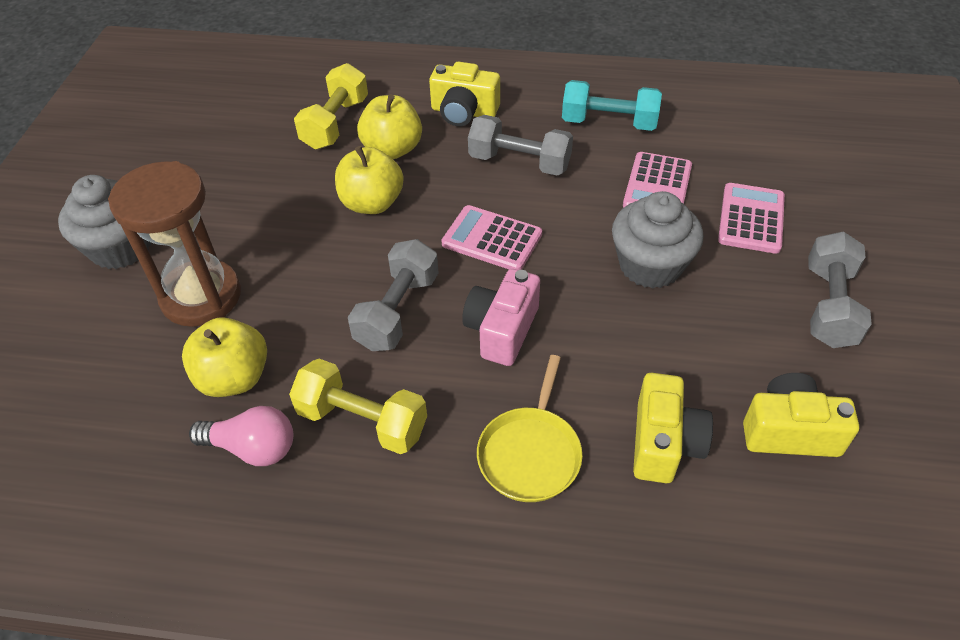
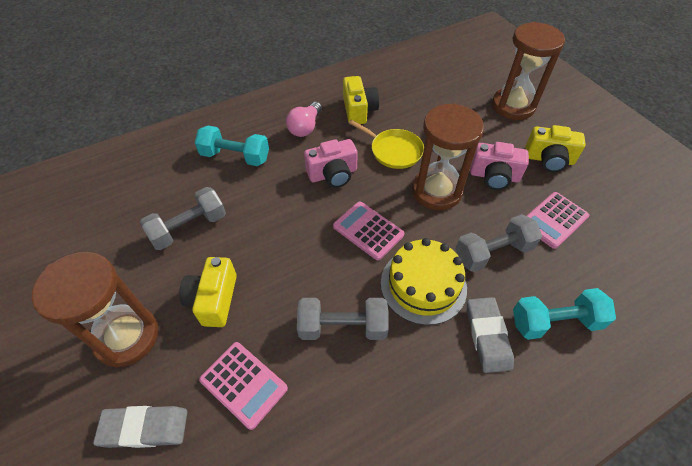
brown hourglass: 1 -> 3
grey cupcake: 2 -> 0
grey eraser: 0 -> 2
pink camera: 1 -> 2
turquoise dumbbell: 1 -> 2
yellow apple: 3 -> 0
yellow cake: 0 -> 1
yellow dumbbell: 2 -> 0

